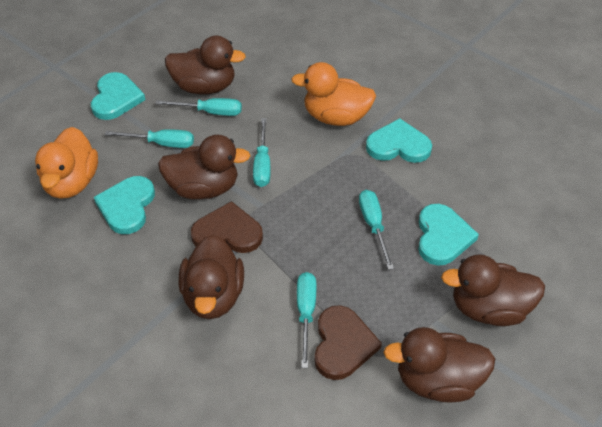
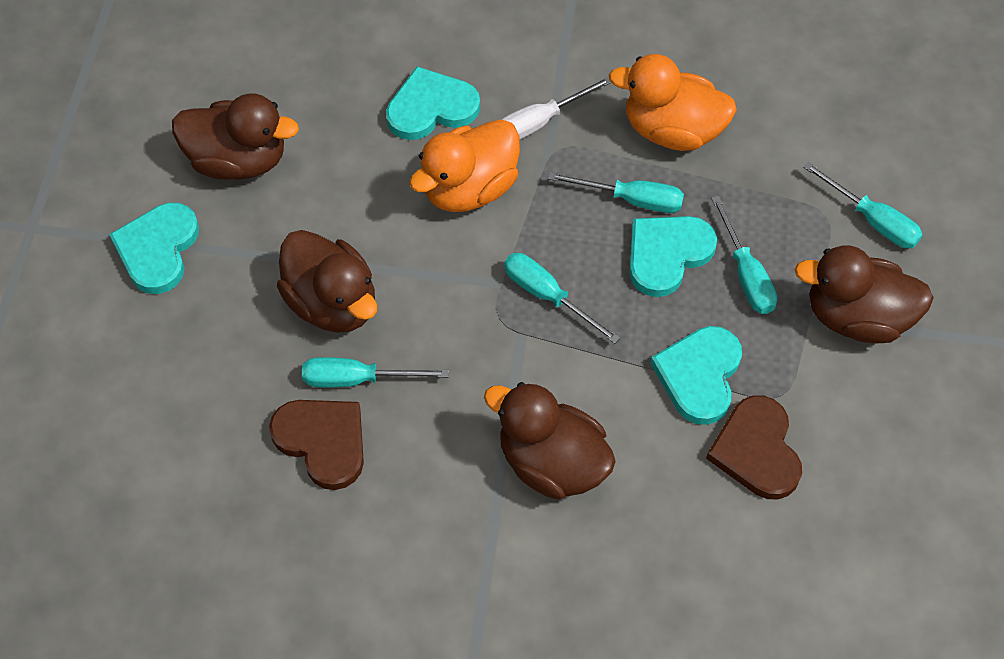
brown duck: 5 -> 4
white screwdriver: 0 -> 1

